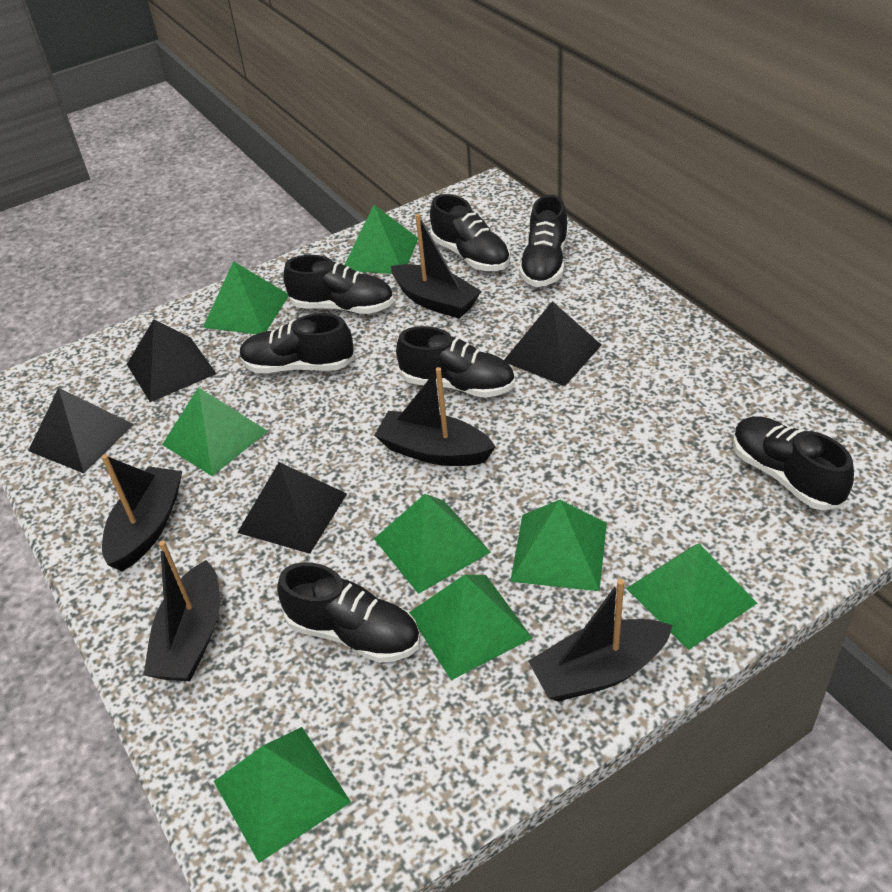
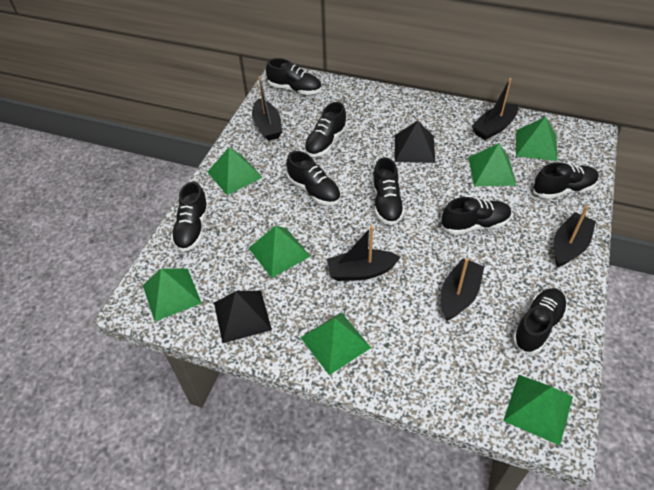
black pyramid: 4 -> 2
black shoe: 7 -> 8
green pyramid: 8 -> 7

